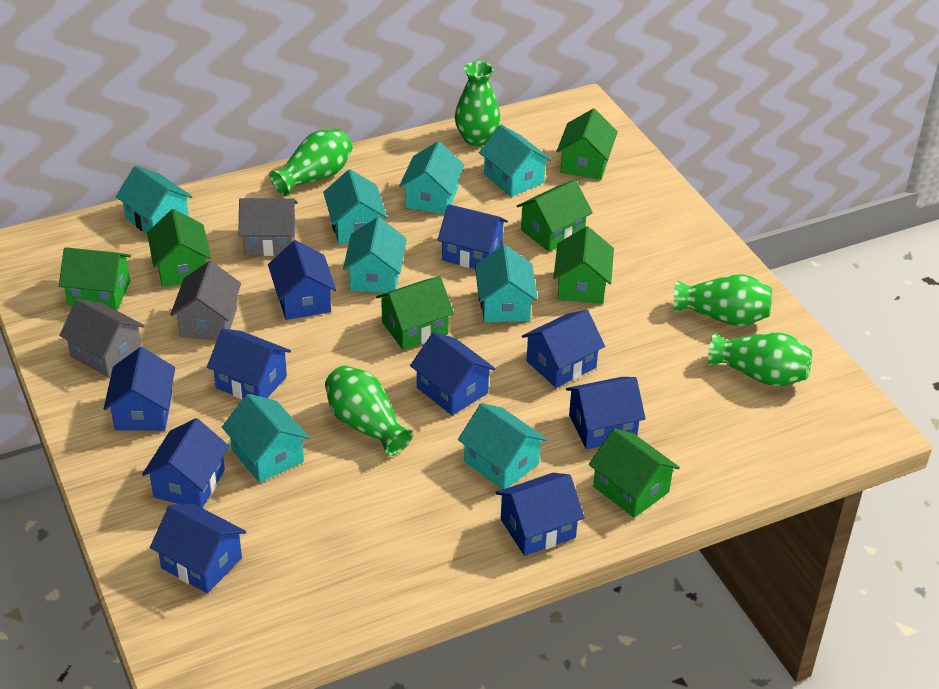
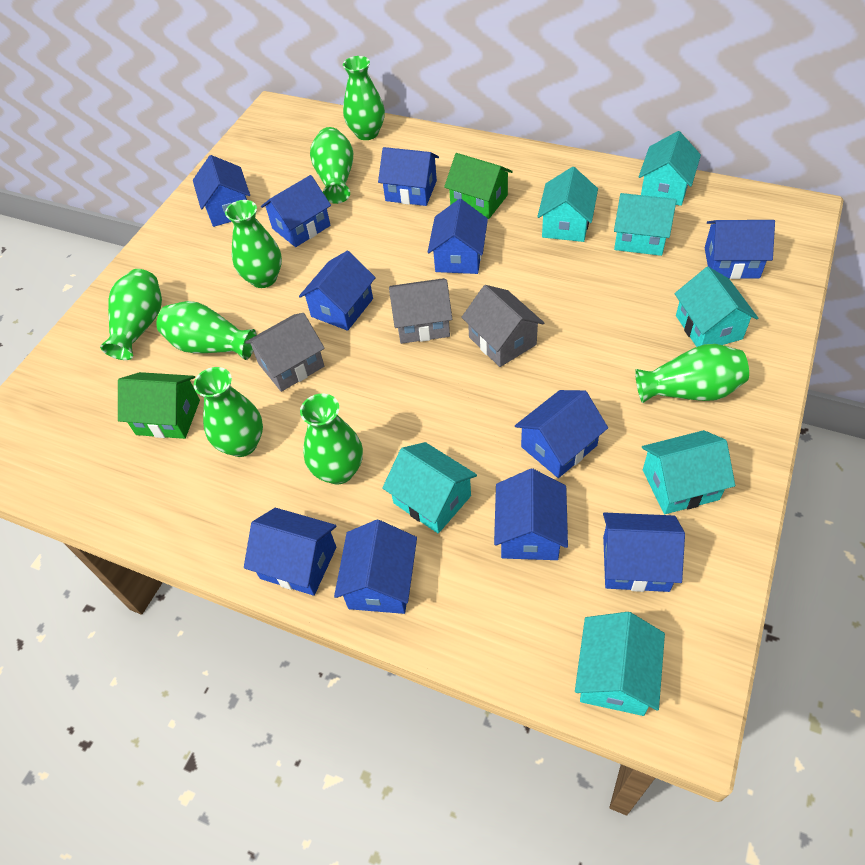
blue house: 10 -> 11
green house: 7 -> 2
green vase: 5 -> 8
turquoise house: 8 -> 7

